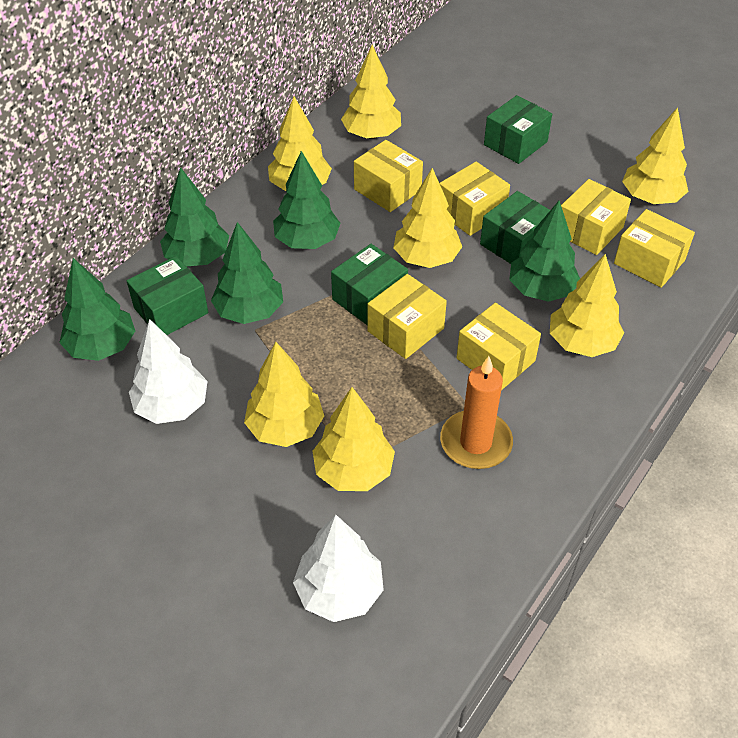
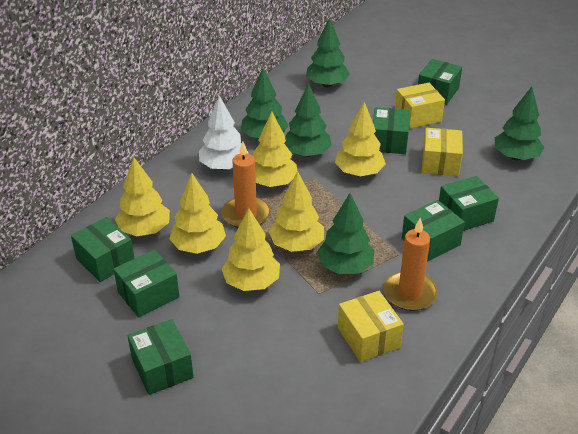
green box: 4 -> 7
orange candle: 1 -> 2
white tree: 2 -> 1
yellow box: 6 -> 3
yellow tree: 7 -> 6

